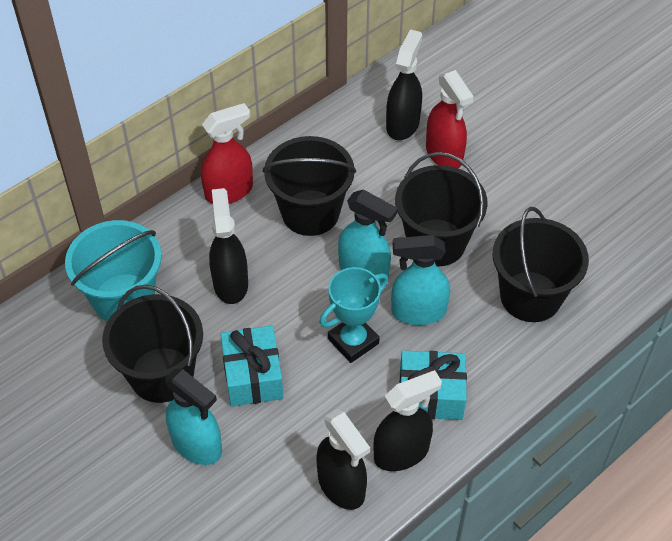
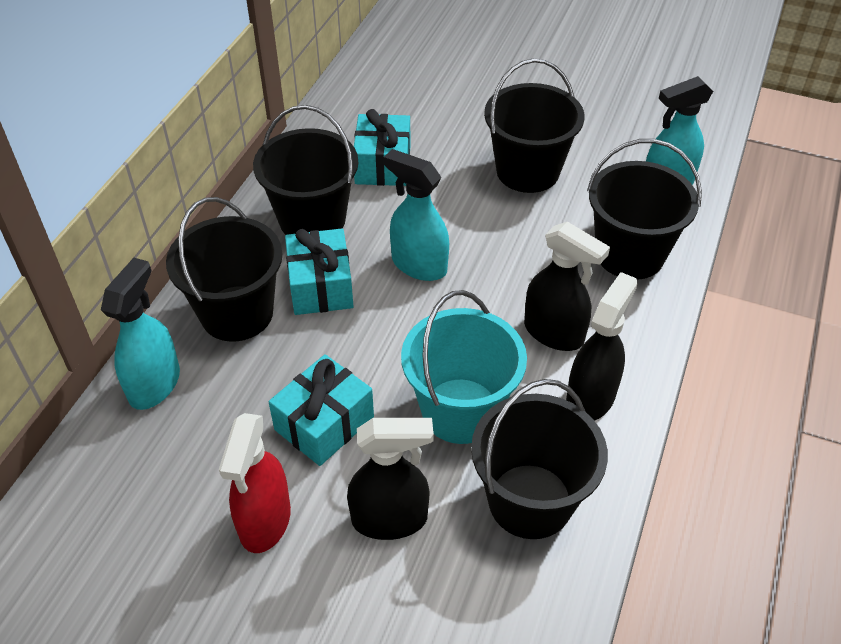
black bucket: 4 -> 5
black spray bottle: 4 -> 3
red spray bottle: 2 -> 1
turquoise gift: 2 -> 3
turquoise trophy: 1 -> 0

